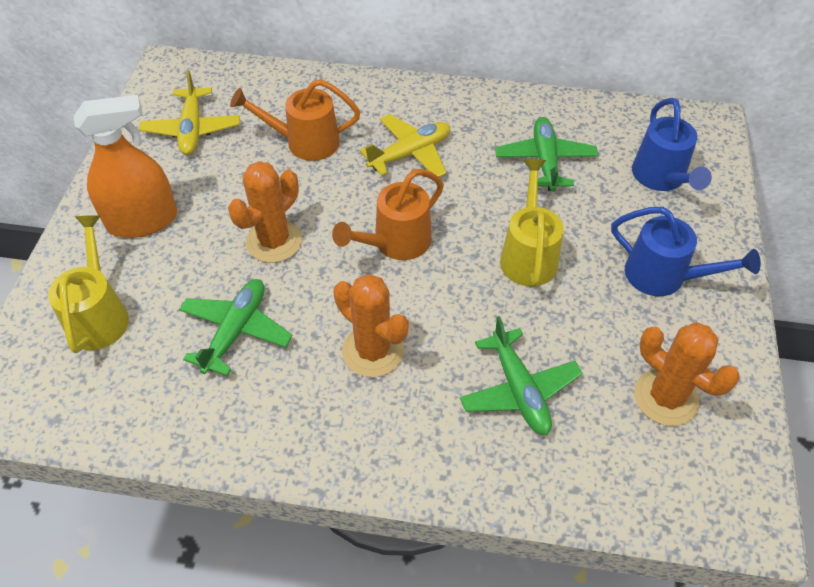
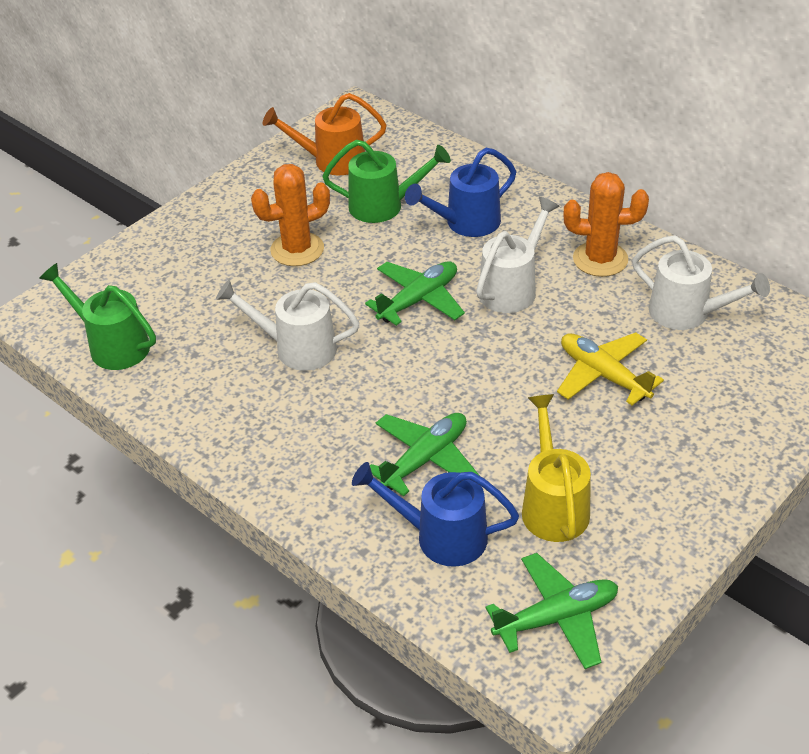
green watering can: 0 -> 2
orange cactus: 3 -> 2
orange spray bottle: 1 -> 0
orange watering can: 2 -> 1
white watering can: 0 -> 3
yellow plane: 2 -> 1
yellow watering can: 2 -> 1

